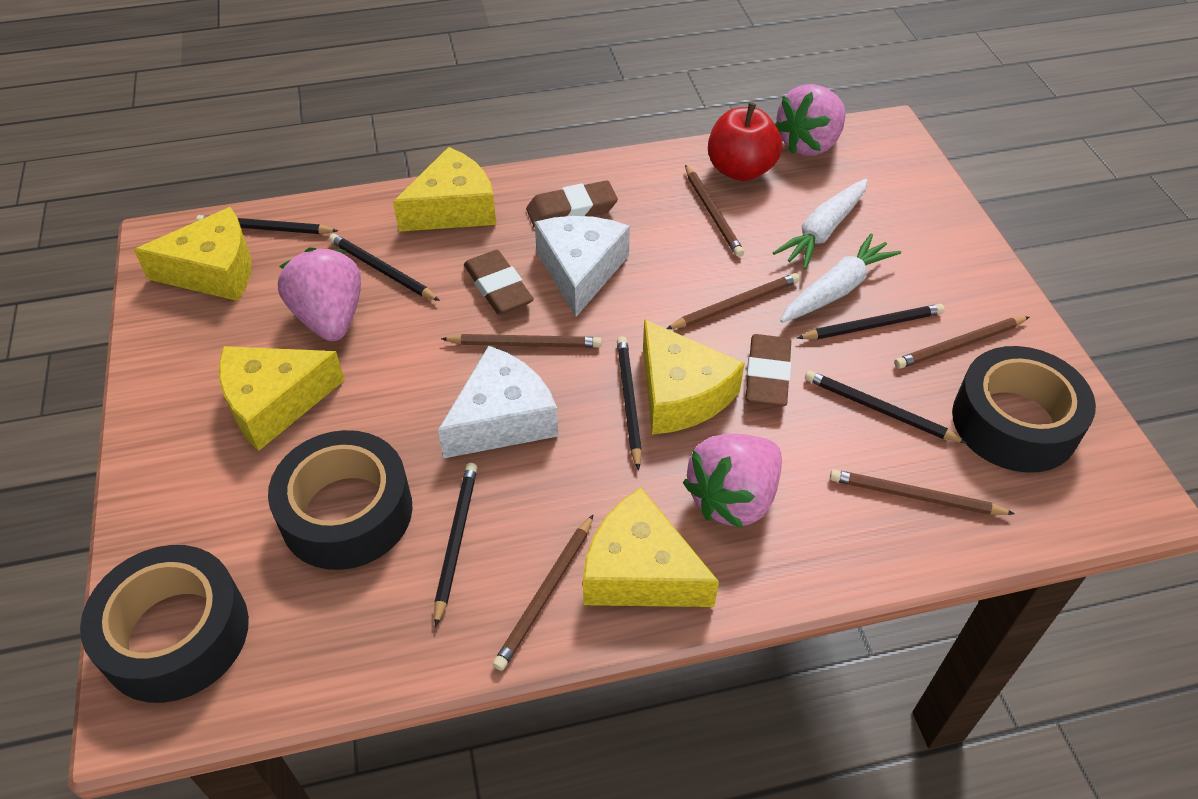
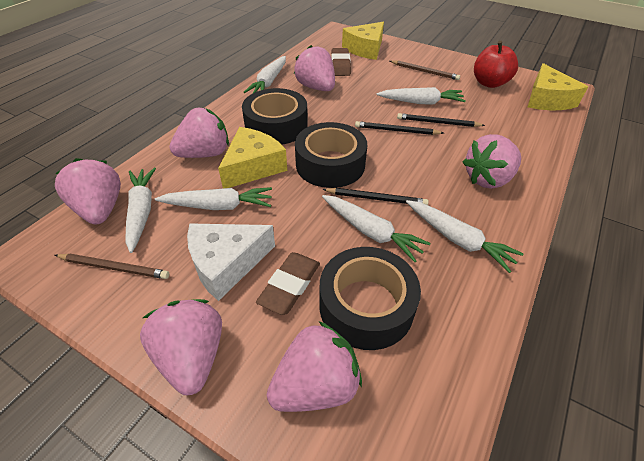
black pencil: 6 -> 3
brown eraser: 3 -> 2
brown pencil: 6 -> 2
pink strawberry: 3 -> 6
white carrot: 2 -> 6
white cheese: 2 -> 1
yellow cheese: 5 -> 3

